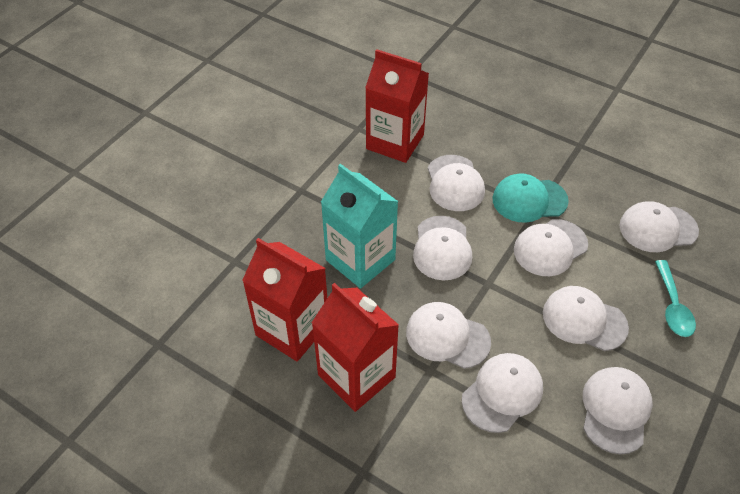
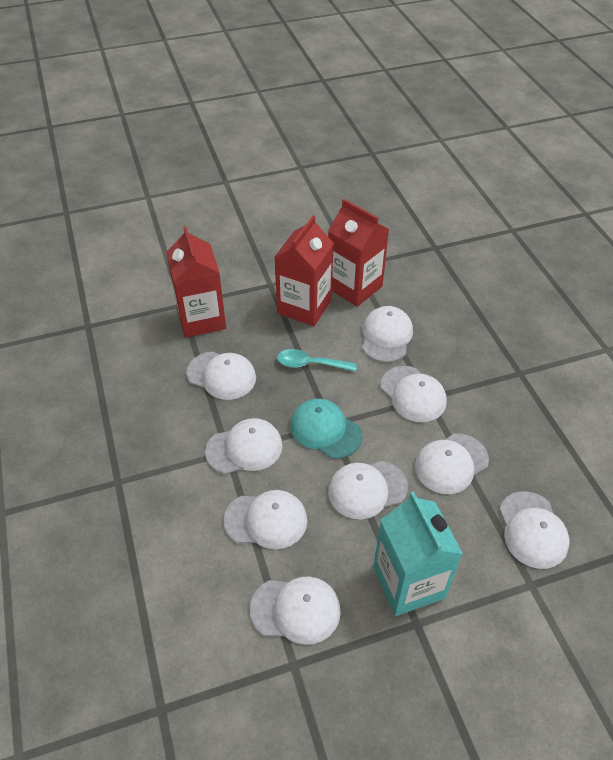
white cap: 8 -> 9

